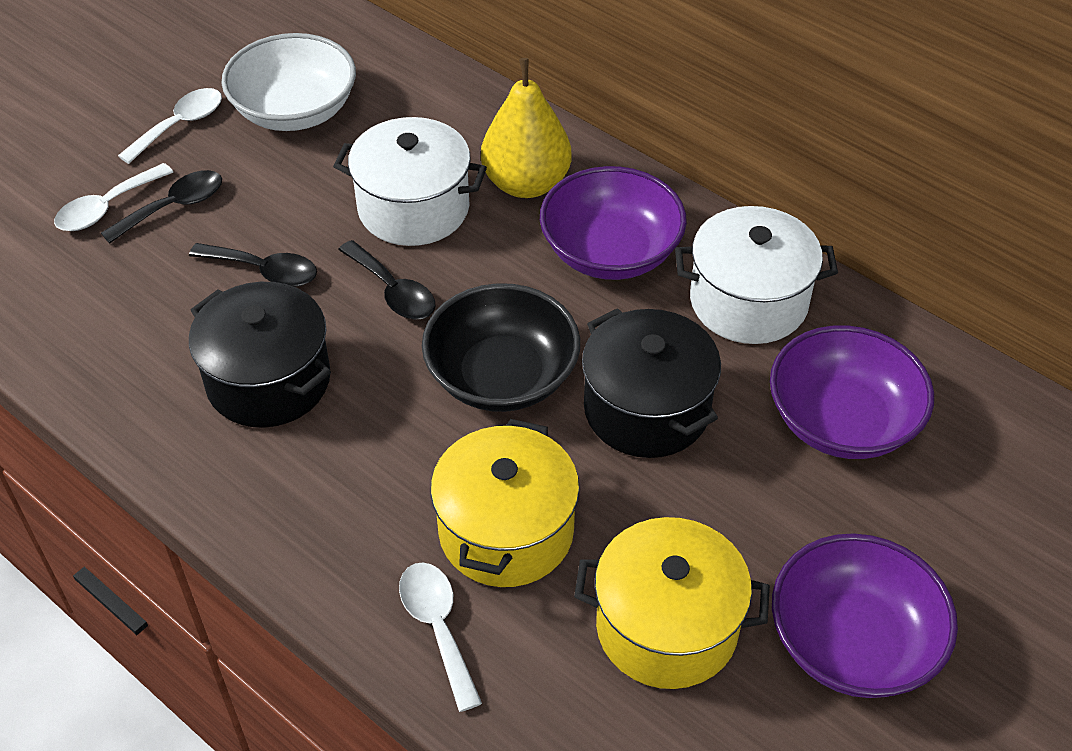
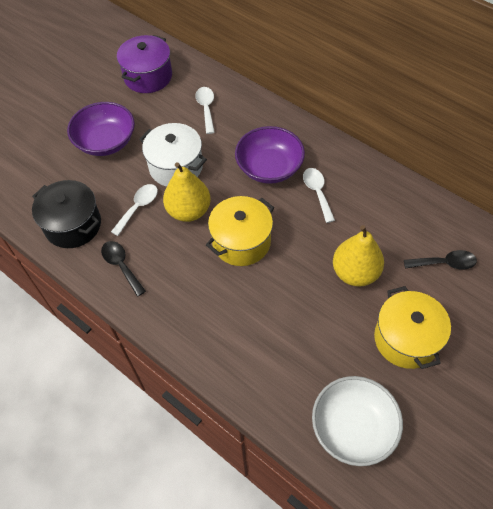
black bowl: 1 -> 0
black pot: 2 -> 1
black spoon: 3 -> 2
purple bowl: 3 -> 2
purple pot: 0 -> 1
white pot: 2 -> 1
yellow pear: 1 -> 2

